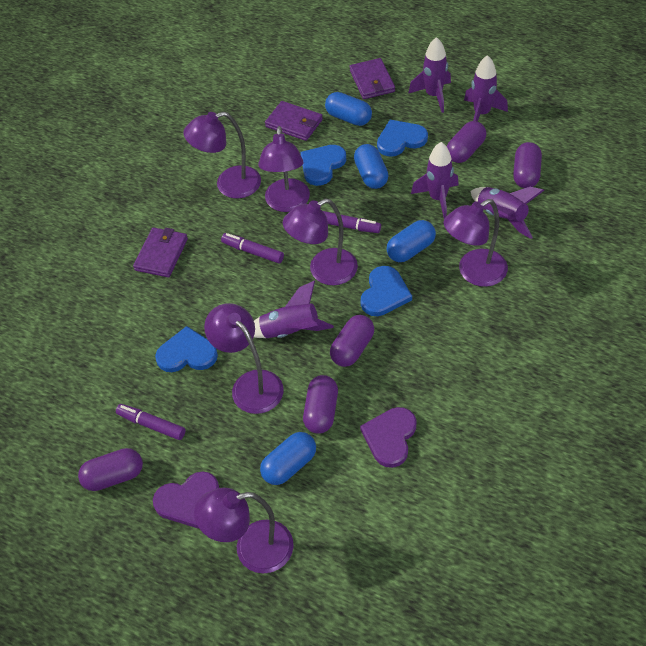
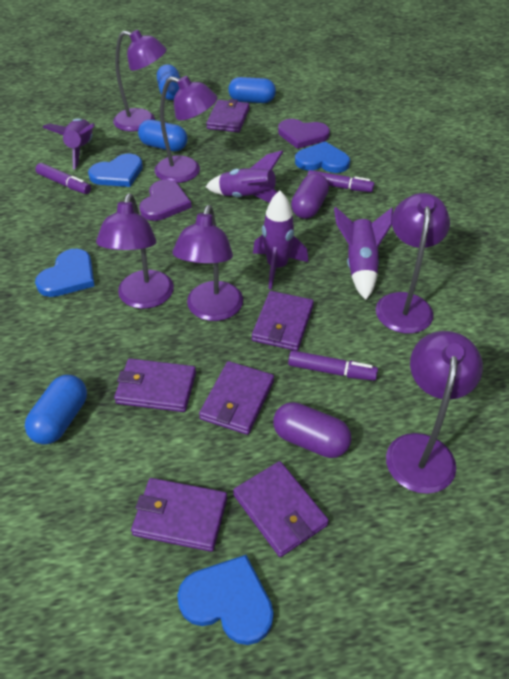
purple capsule: 5 -> 2
purple rocket: 5 -> 4
purple wallet: 3 -> 6

